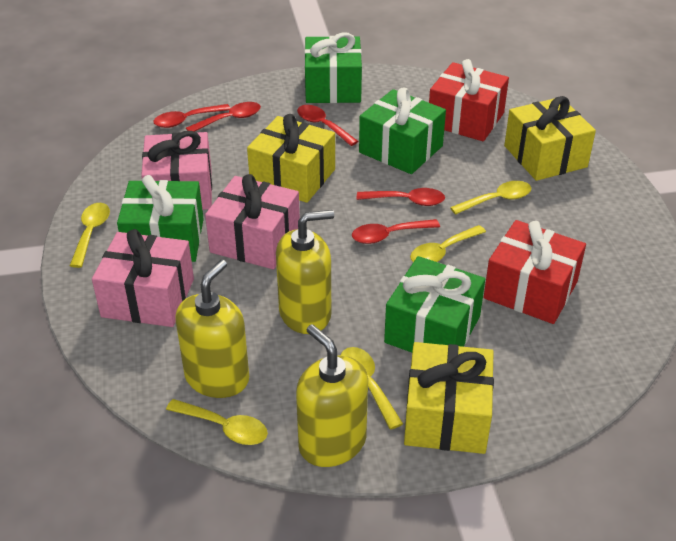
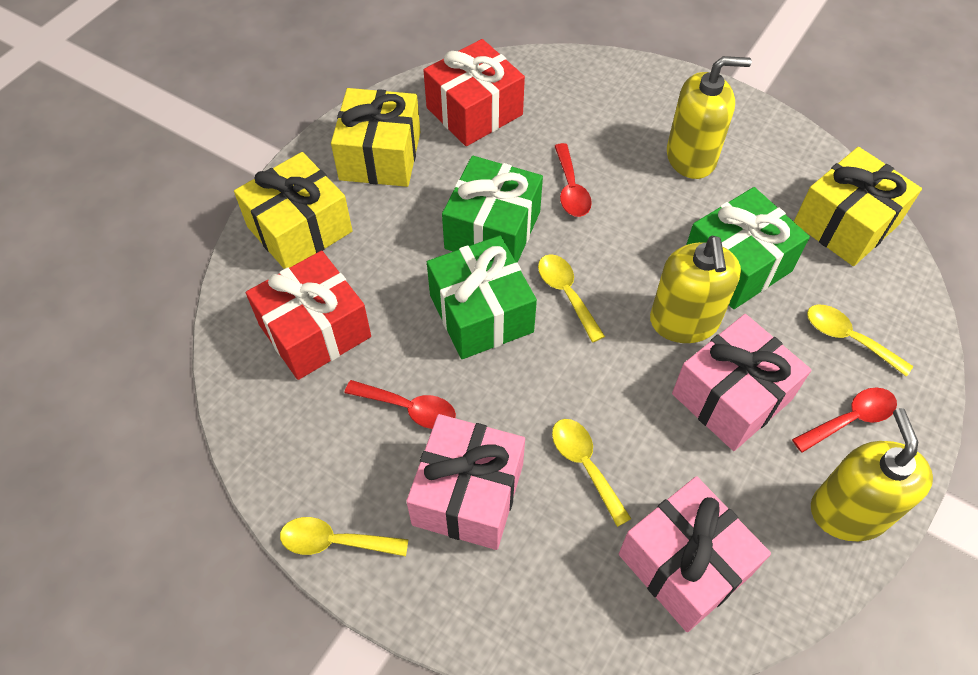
green gift: 4 -> 3
red spoon: 5 -> 3
yellow spoon: 5 -> 4

